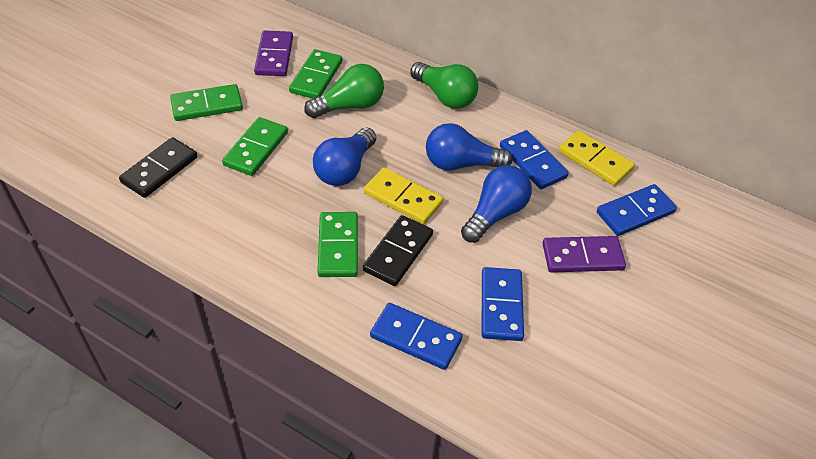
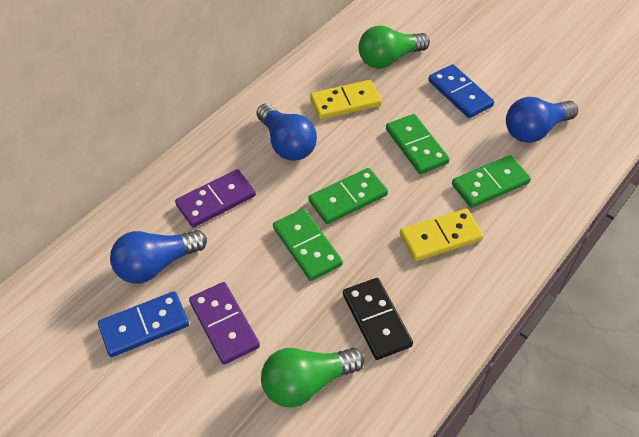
black domino: 2 -> 1
blue domino: 4 -> 2

